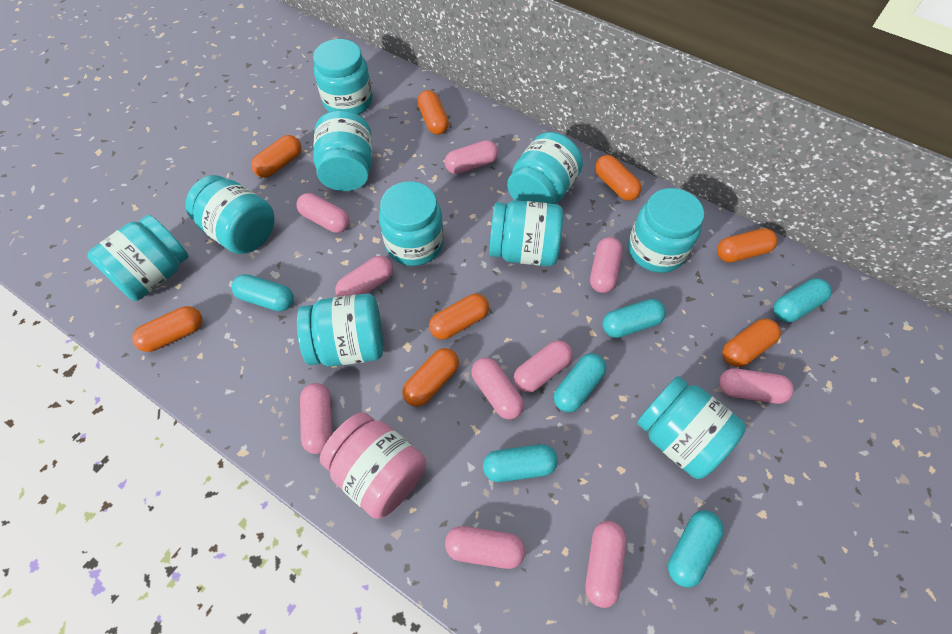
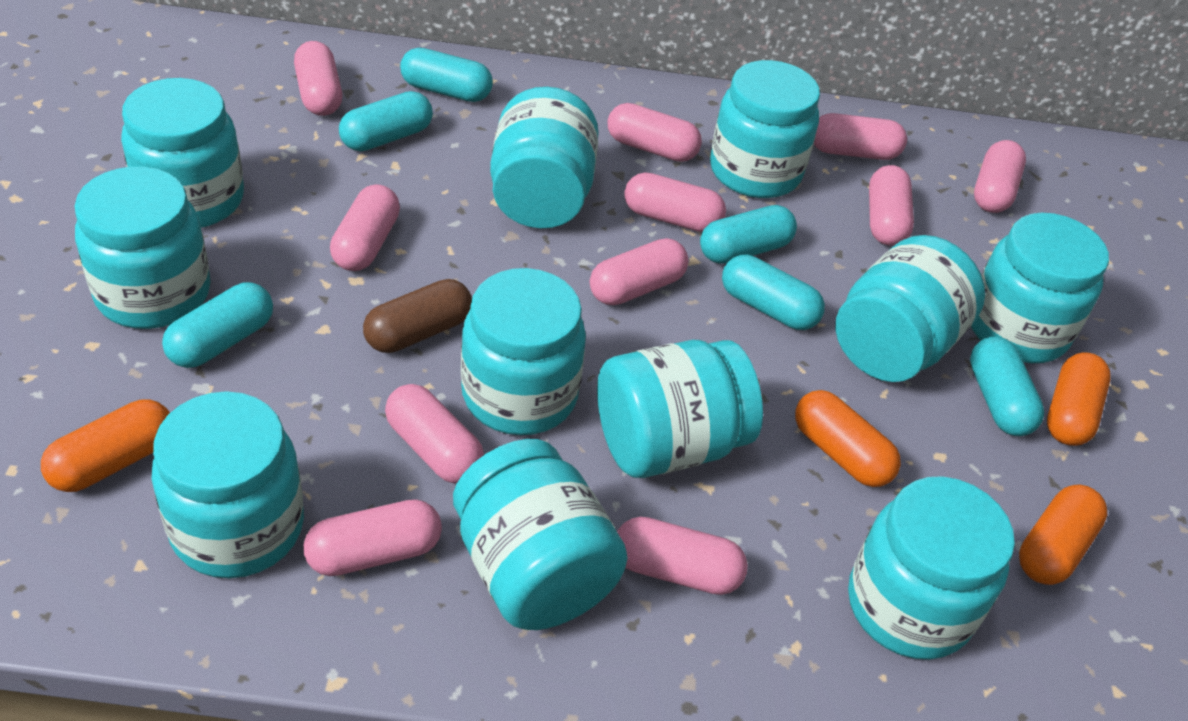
brown capsule: 0 -> 1
orange capsule: 8 -> 4
pink capsule: 10 -> 11
pink jar: 1 -> 0
turquoise jar: 10 -> 11

